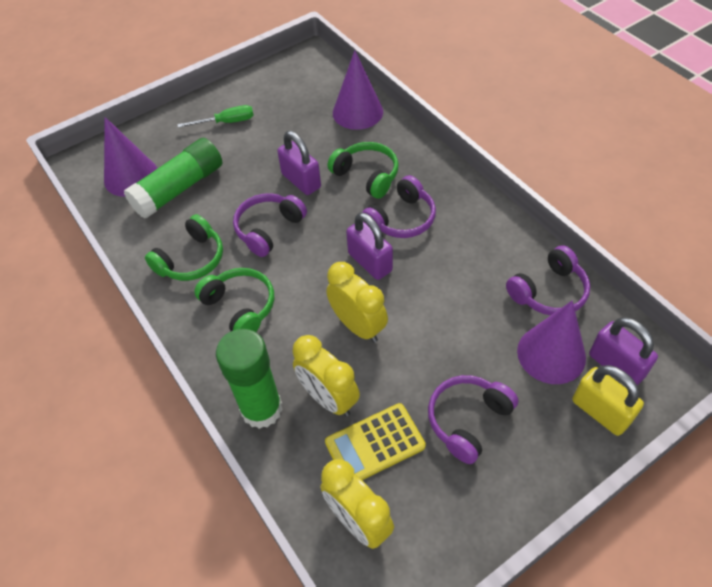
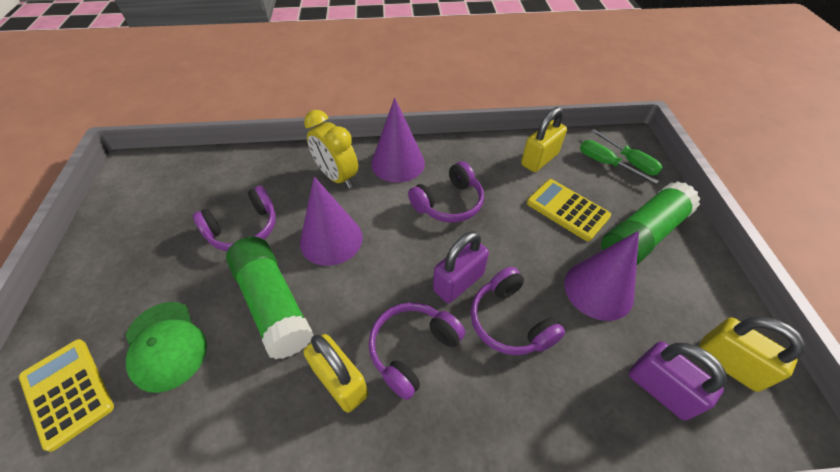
green cap: 0 -> 1
green headphones: 3 -> 0
green screwdriver: 1 -> 2
purple padlock: 3 -> 2
yellow calculator: 1 -> 2
yellow clock: 3 -> 1
yellow padlock: 1 -> 3

